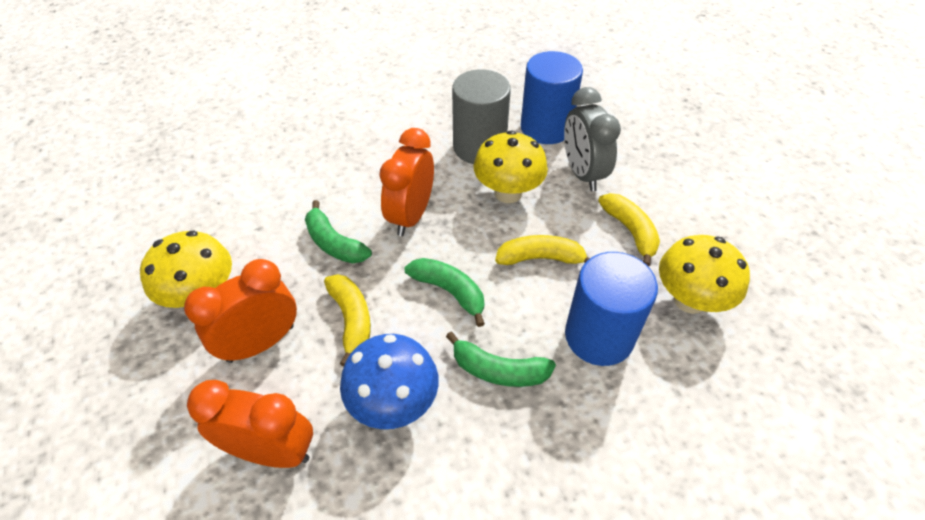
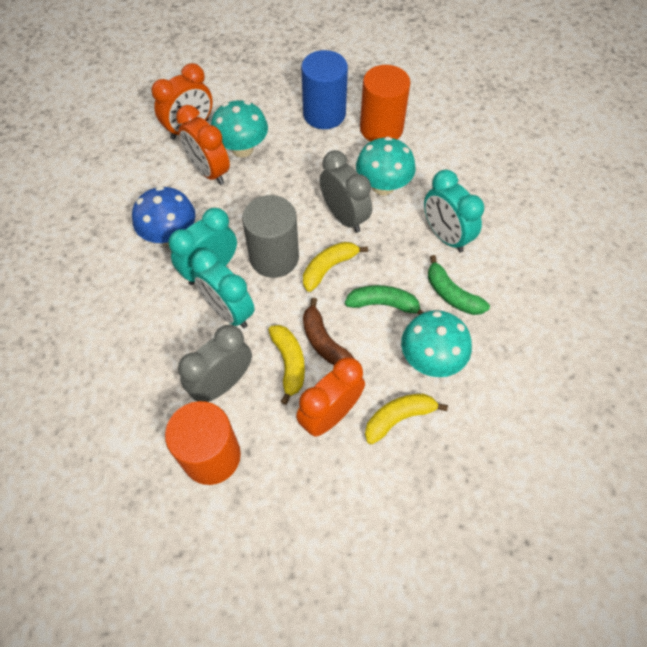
blue cylinder: 2 -> 1
brown banana: 0 -> 1
green banana: 3 -> 2
grey clock: 1 -> 2
orange cylinder: 0 -> 2
turquoise clock: 0 -> 3
turquoise mushroom: 0 -> 3
yellow mushroom: 3 -> 0

